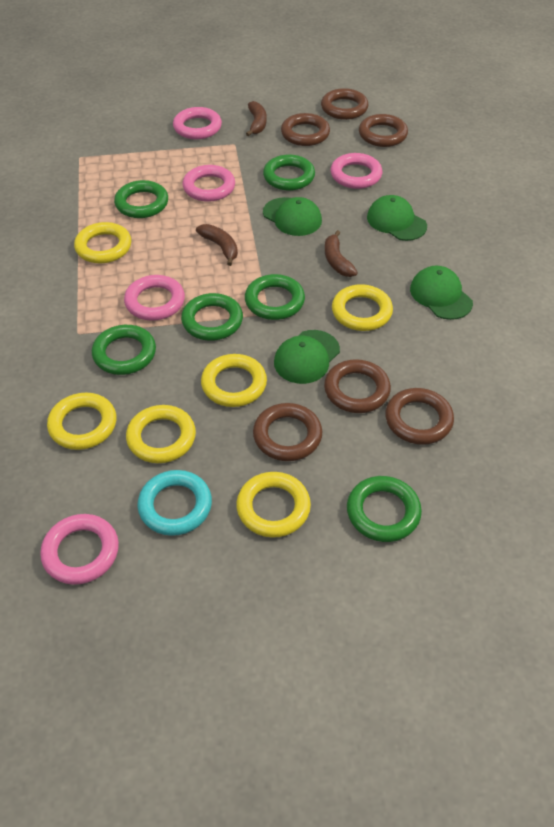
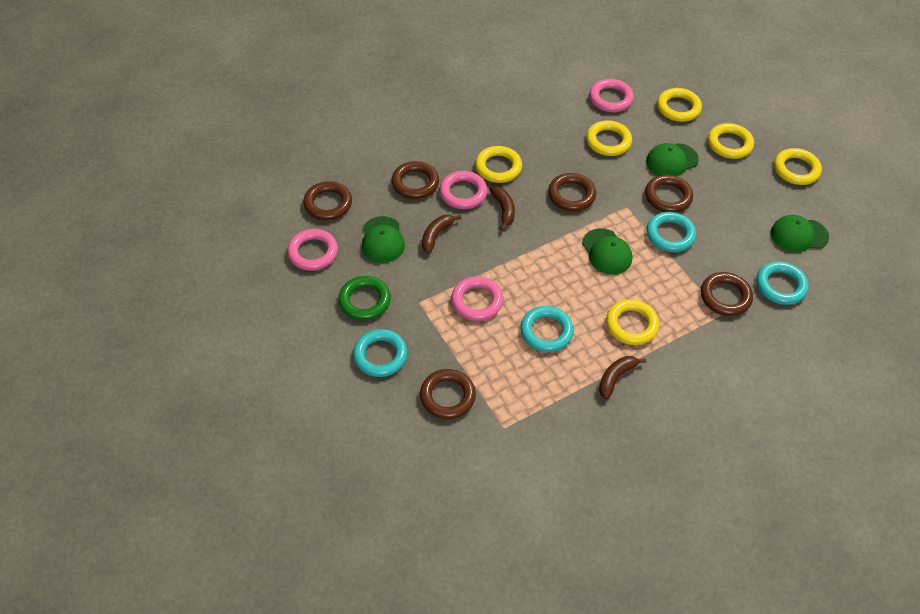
green ring: 6 -> 1
pink ring: 5 -> 4
turquoise ring: 1 -> 4

